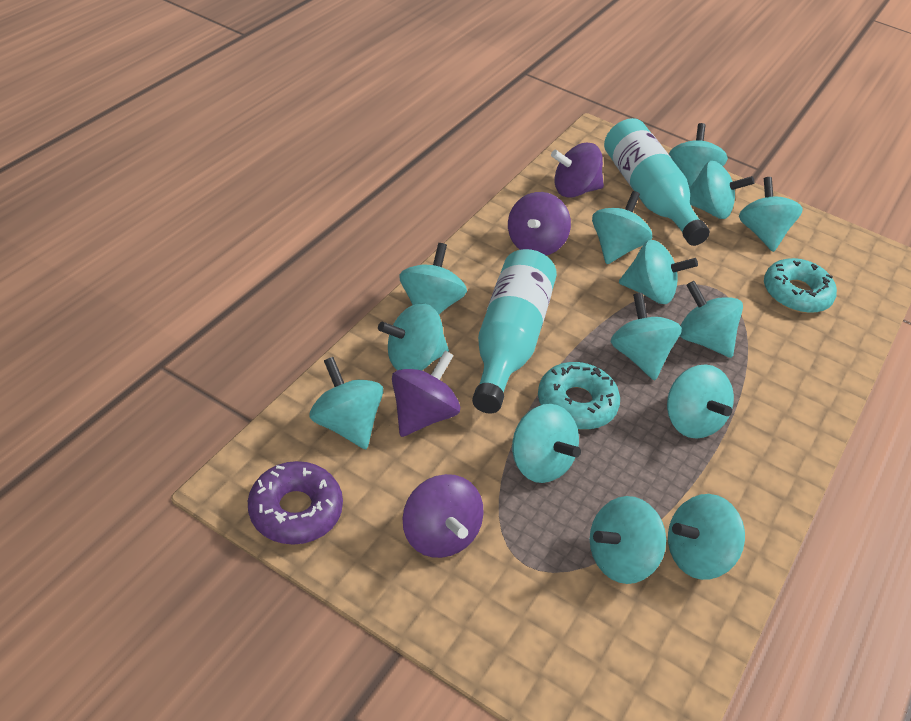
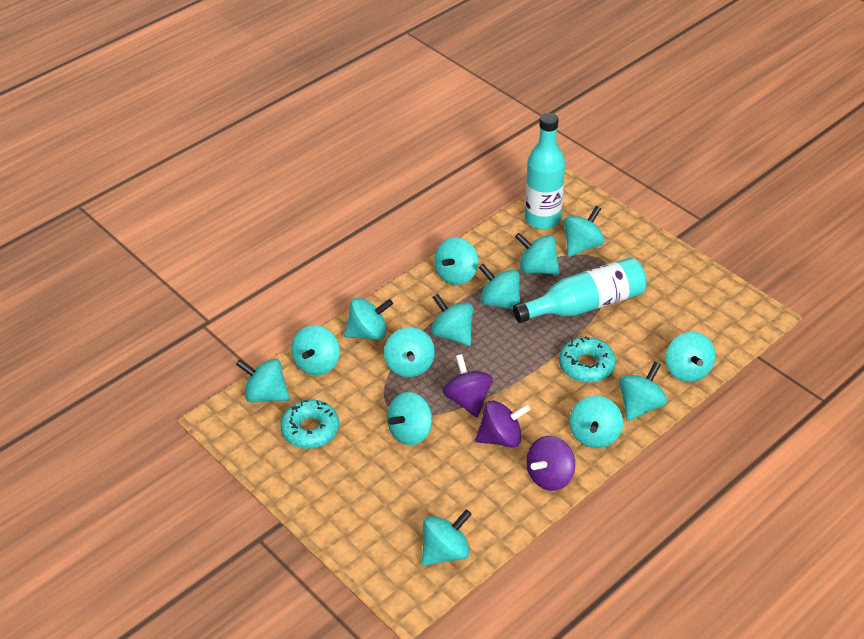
purple donut: 1 -> 0
purple spinning top: 4 -> 3

